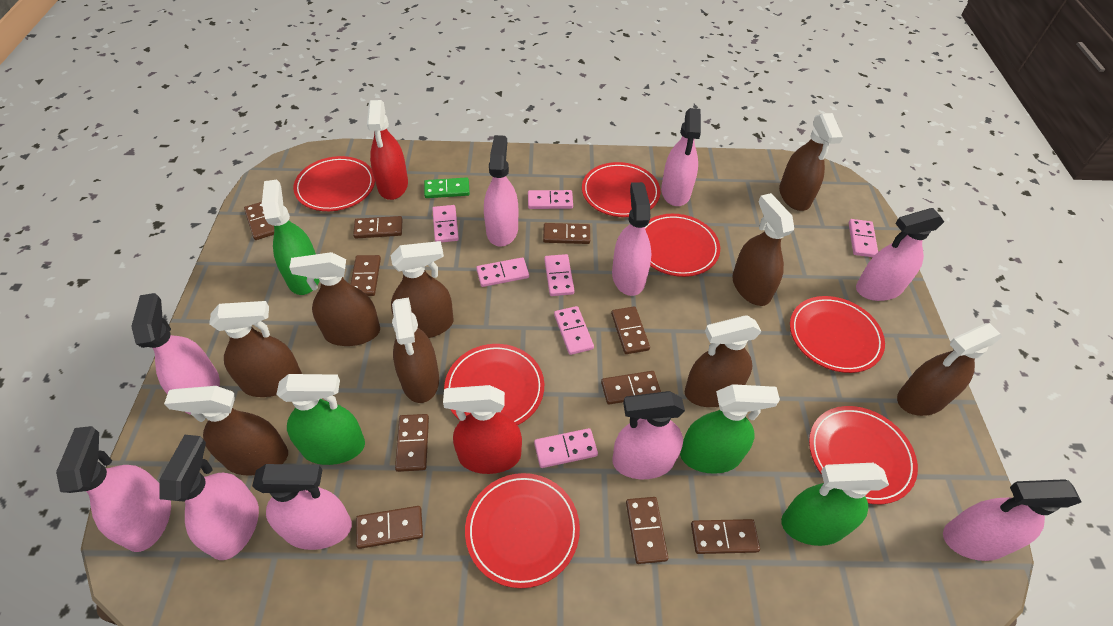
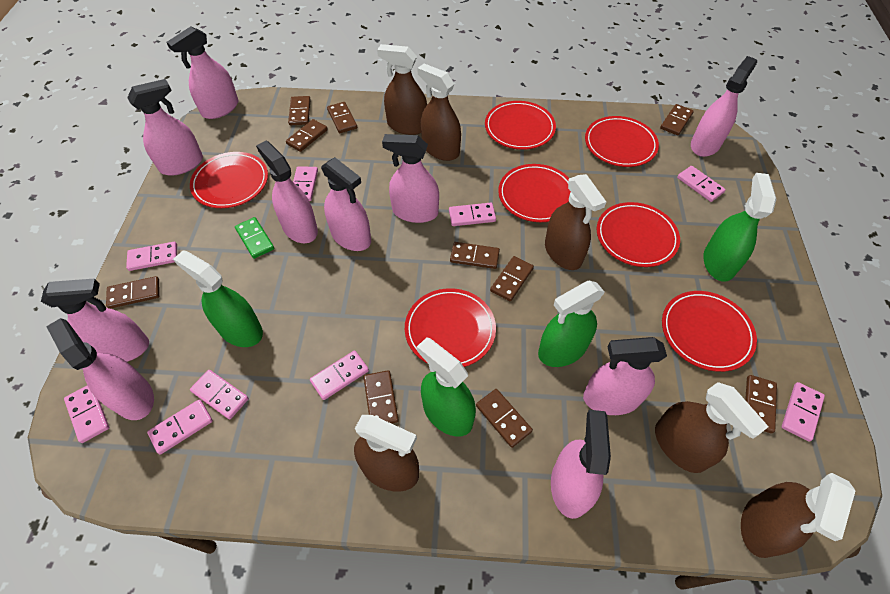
brown spray bottle: 9 -> 6
pink domino: 7 -> 9
red spray bottle: 2 -> 0

